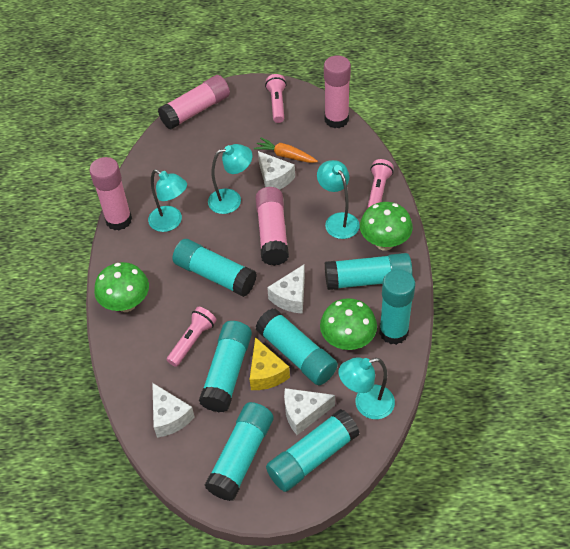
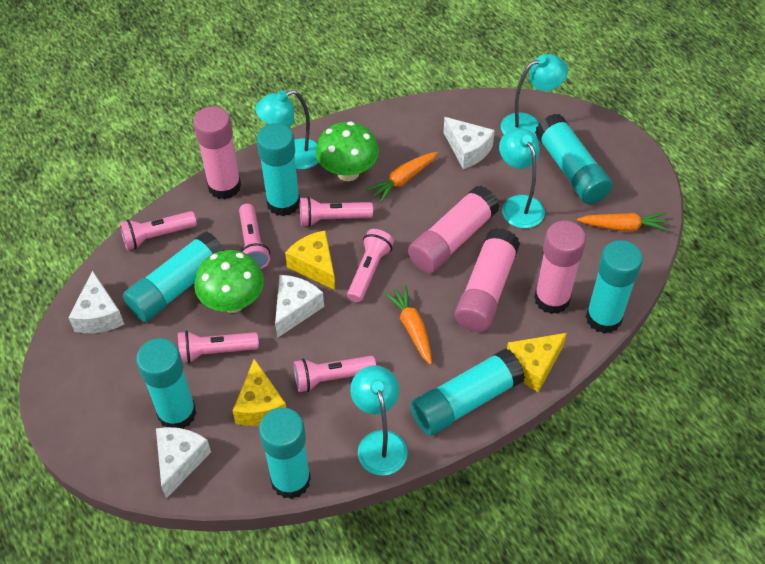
green mushroom: 3 -> 2
orange carrot: 1 -> 3
pink flashlight: 3 -> 6
yellow cheese: 1 -> 3

